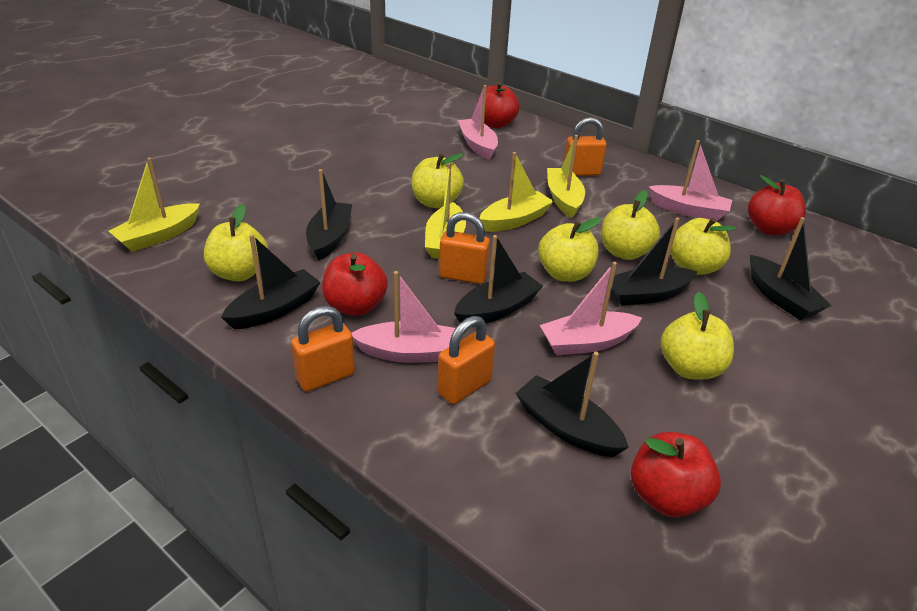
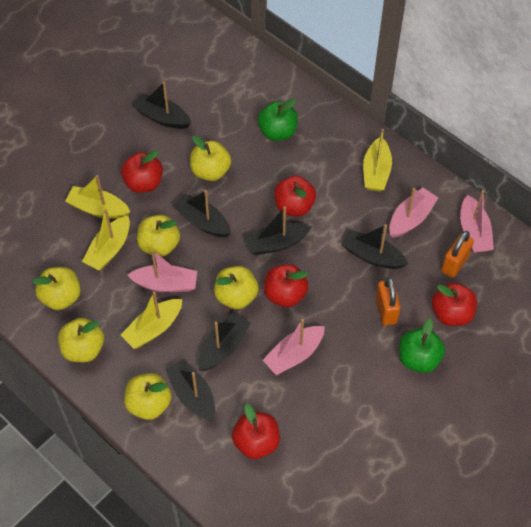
green apple: 0 -> 2
orange padlock: 4 -> 2
red apple: 4 -> 5

